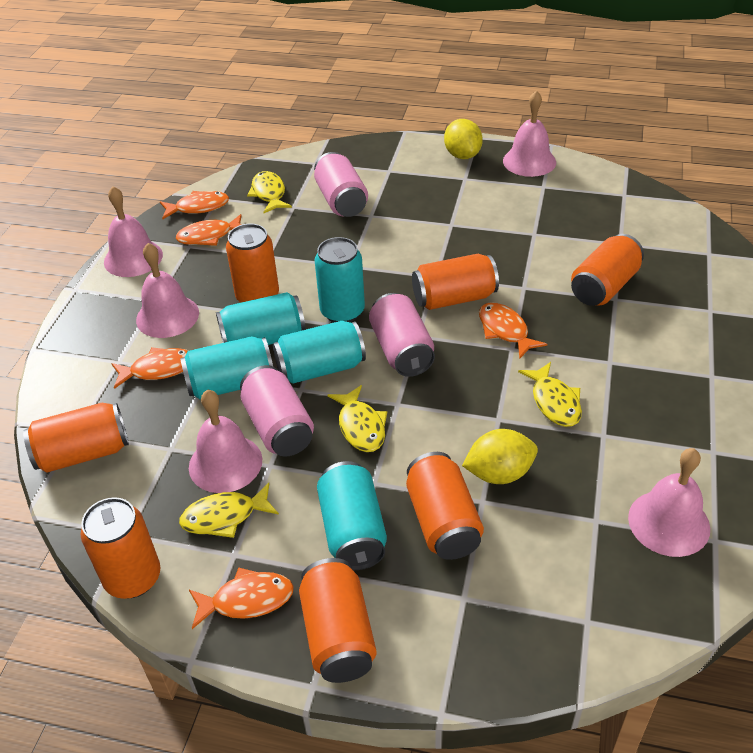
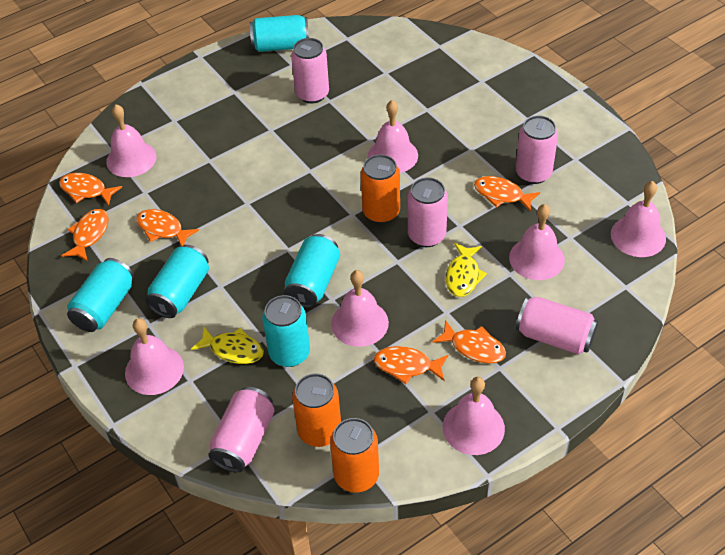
orange can: 7 -> 3
orange fish: 5 -> 6
pink bell: 5 -> 7
pink can: 3 -> 5
yellow fish: 4 -> 2
yellow lemon: 2 -> 0

